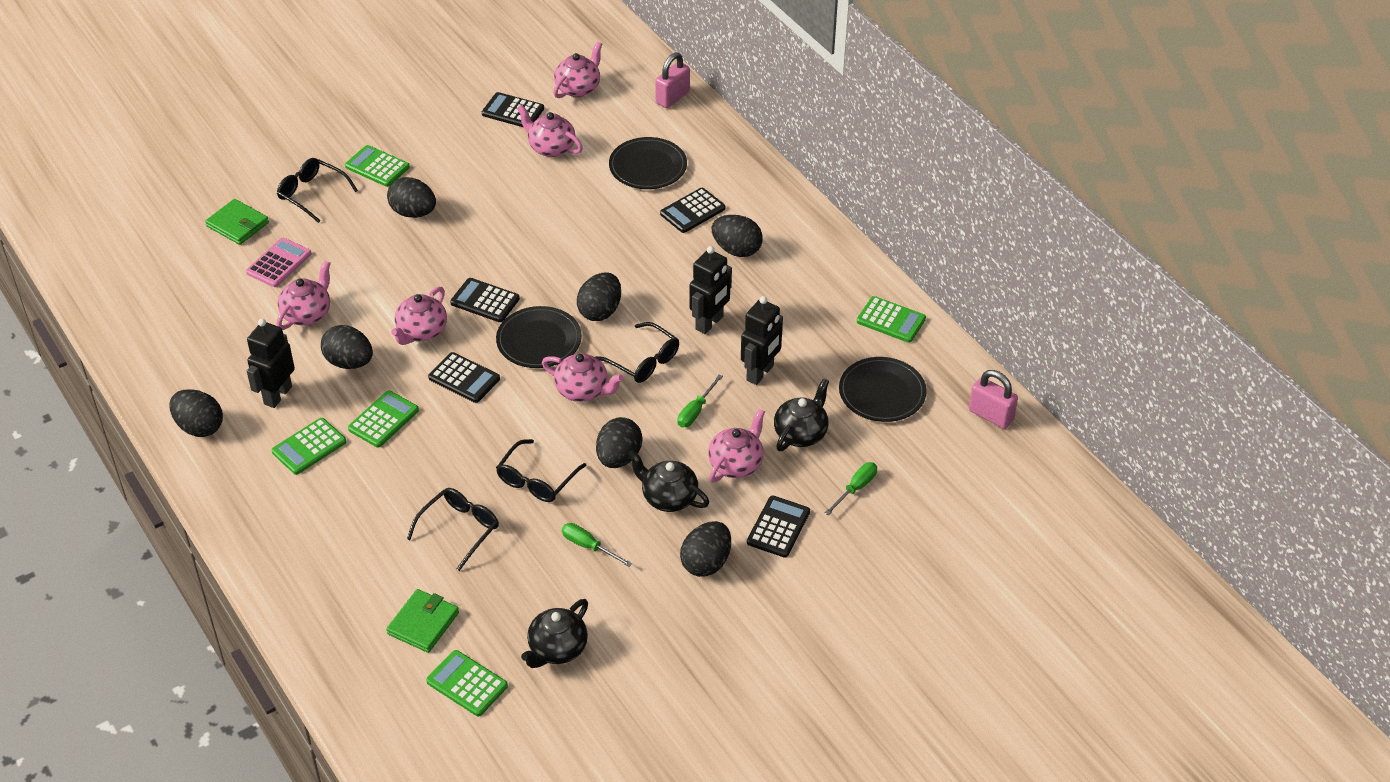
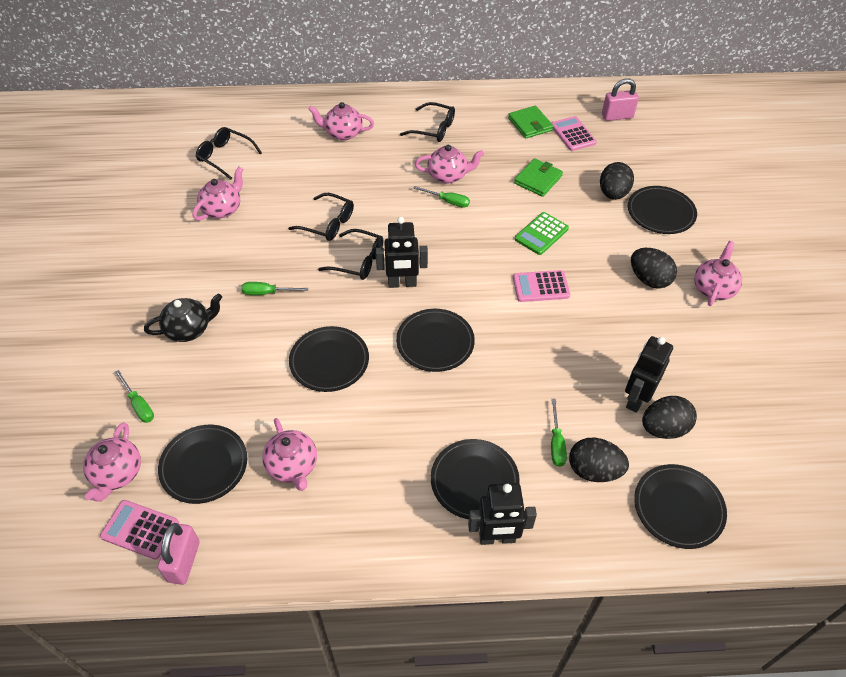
black calculator: 5 -> 0
black egg: 7 -> 4
black plate: 3 -> 6
black teapot: 3 -> 1
green calculator: 5 -> 1
green screwdriver: 3 -> 4
pink calculator: 1 -> 3

